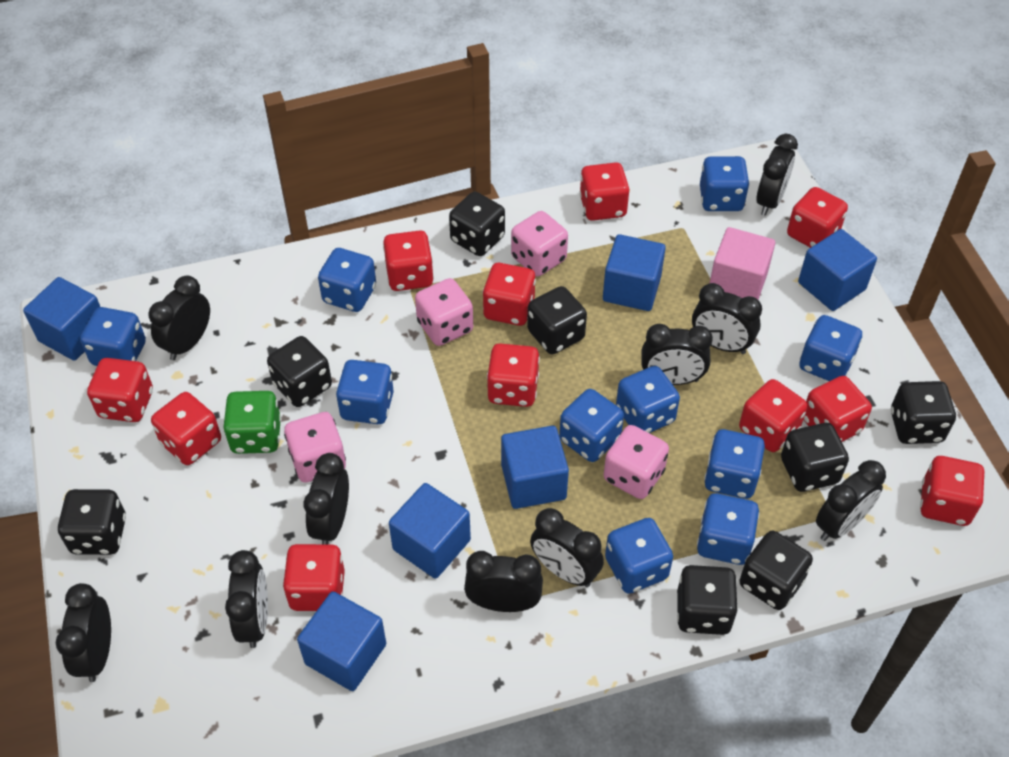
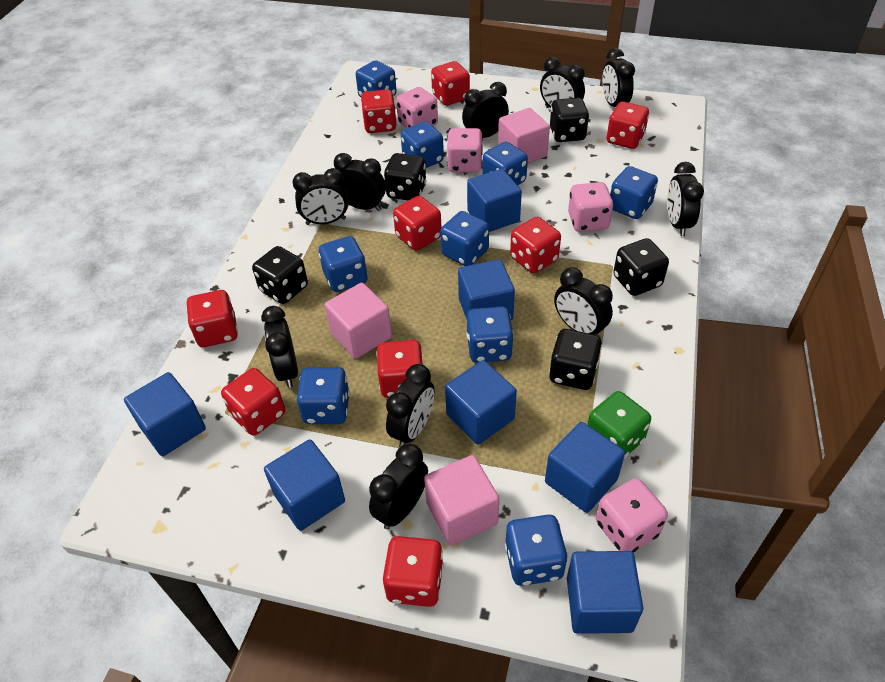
black dice: 8 -> 5
blue cube: 6 -> 7
blue dice: 10 -> 9
pink cube: 1 -> 3
red dice: 11 -> 9

